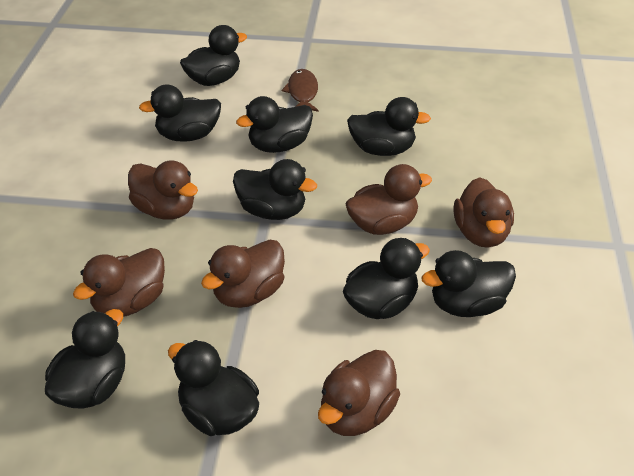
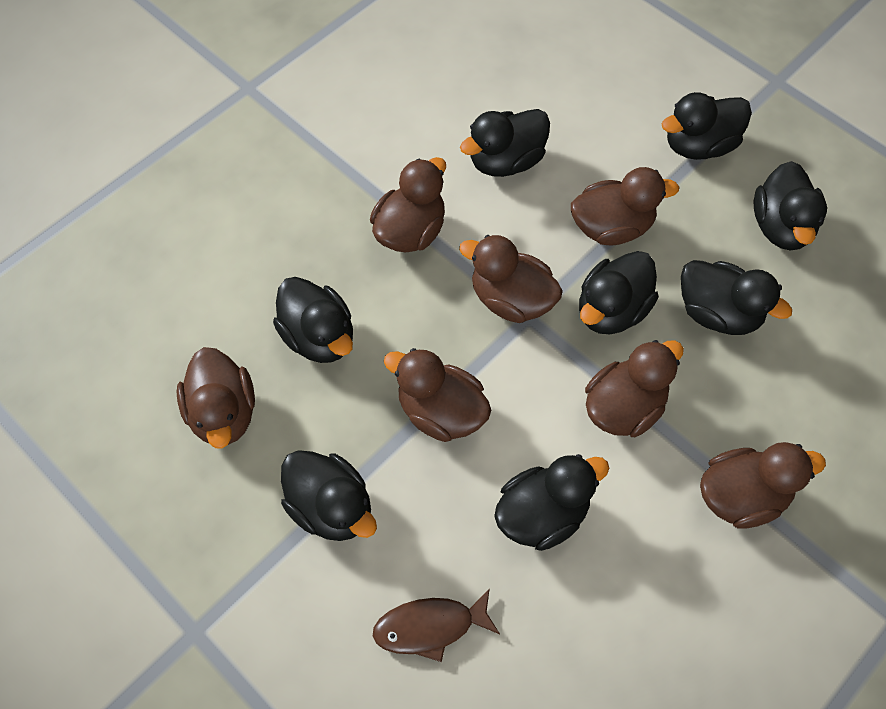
black duck: 9 -> 8
brown duck: 6 -> 7

